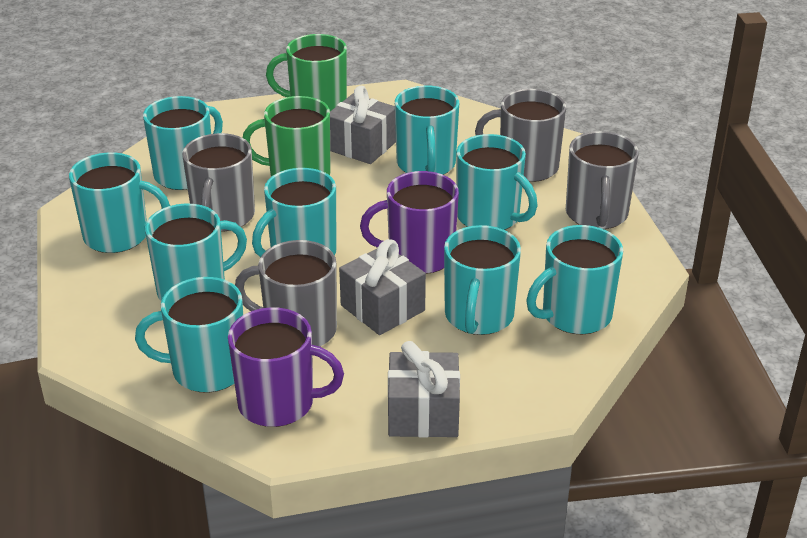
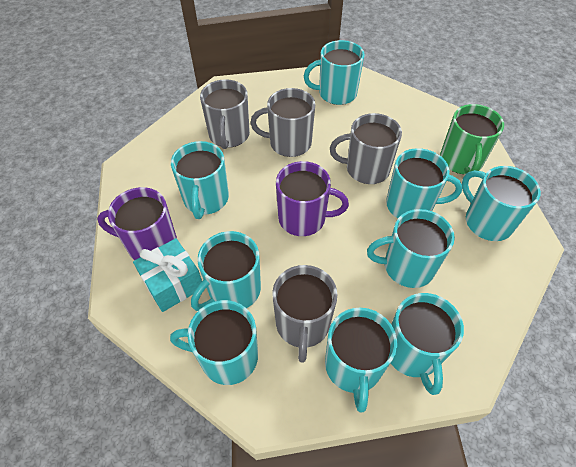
green mug: 2 -> 1
grey gift: 3 -> 0
turquoise gift: 0 -> 1

